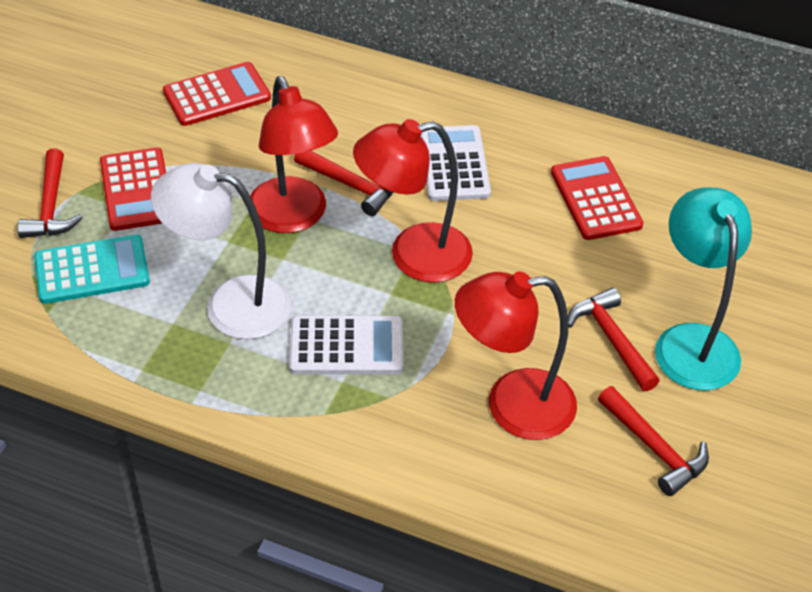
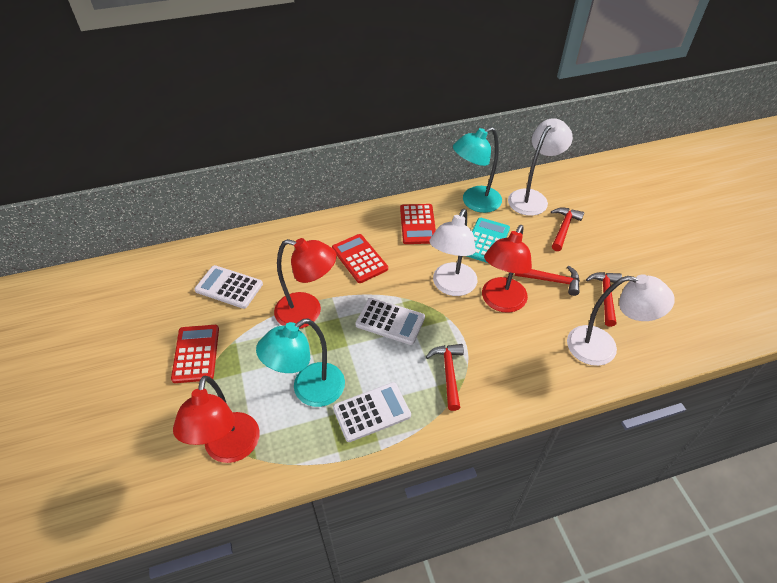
turquoise lamp: 1 -> 2
white calculator: 2 -> 3
white lamp: 1 -> 3

